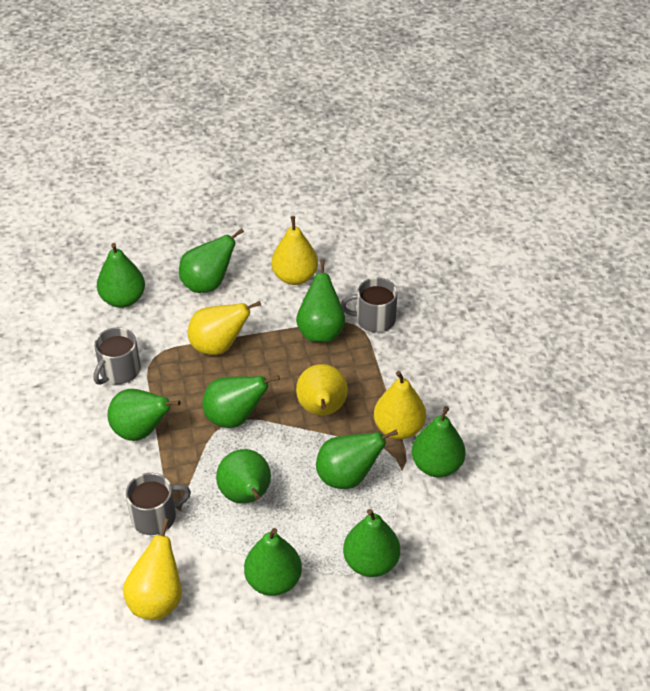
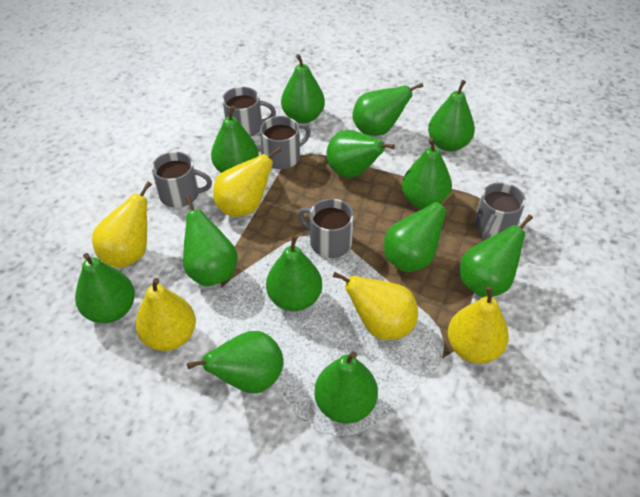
green pear: 10 -> 13
grey mug: 3 -> 5

